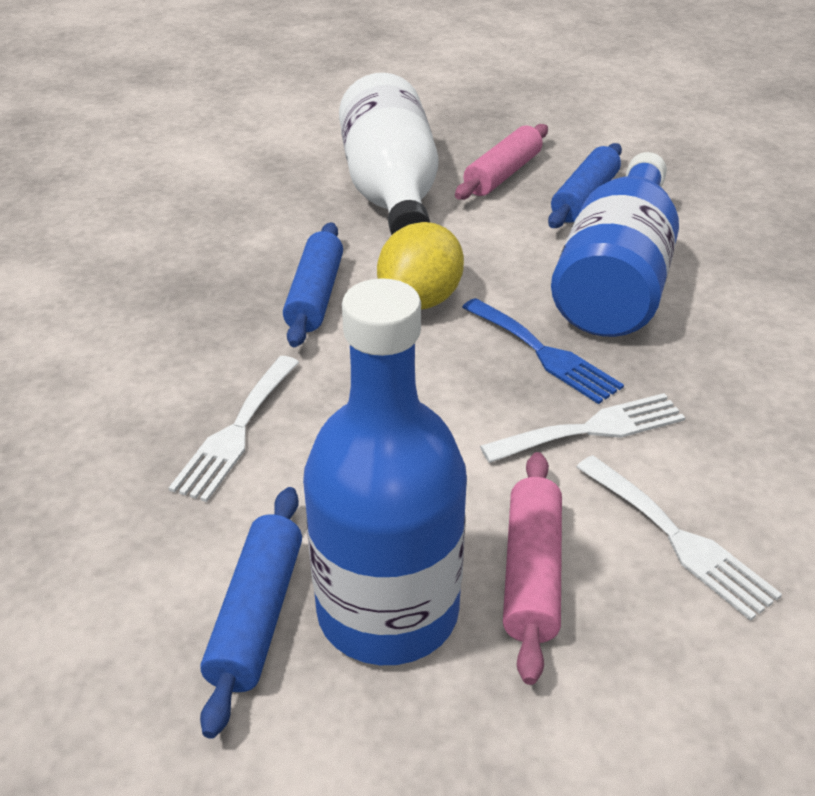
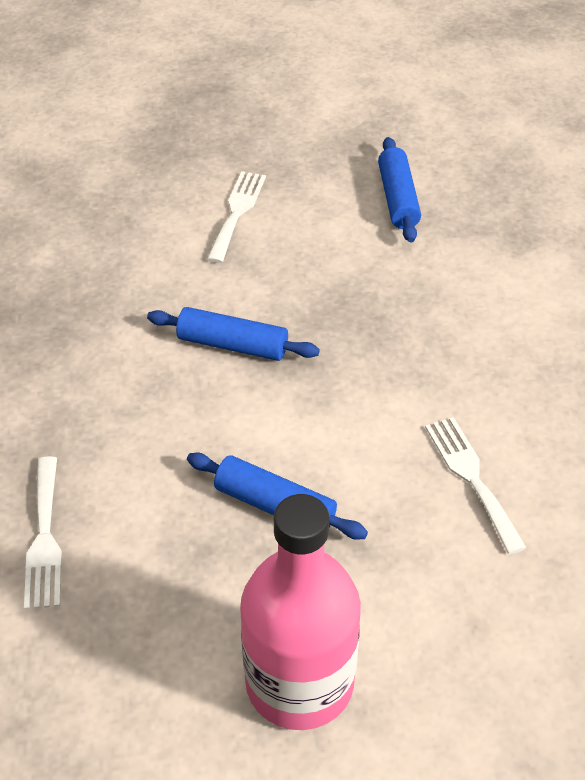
blue bottle: 2 -> 0
blue fork: 1 -> 0
pink bottle: 0 -> 1
pink rolling pin: 2 -> 0
white bottle: 1 -> 0
yellow lemon: 1 -> 0

